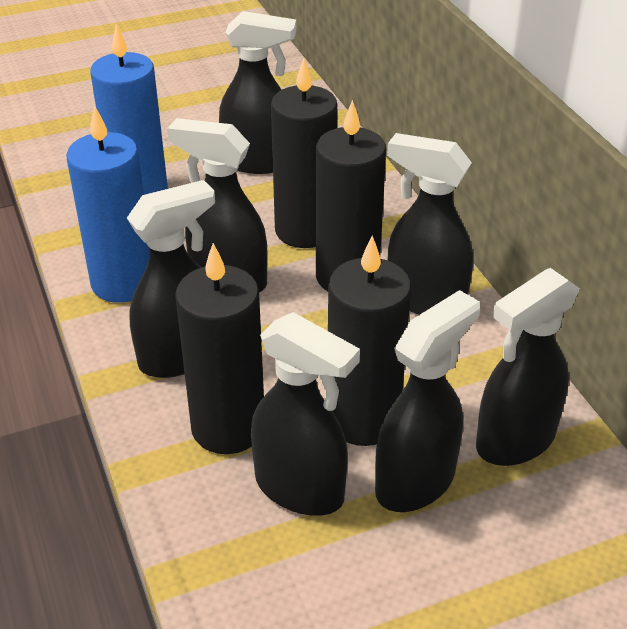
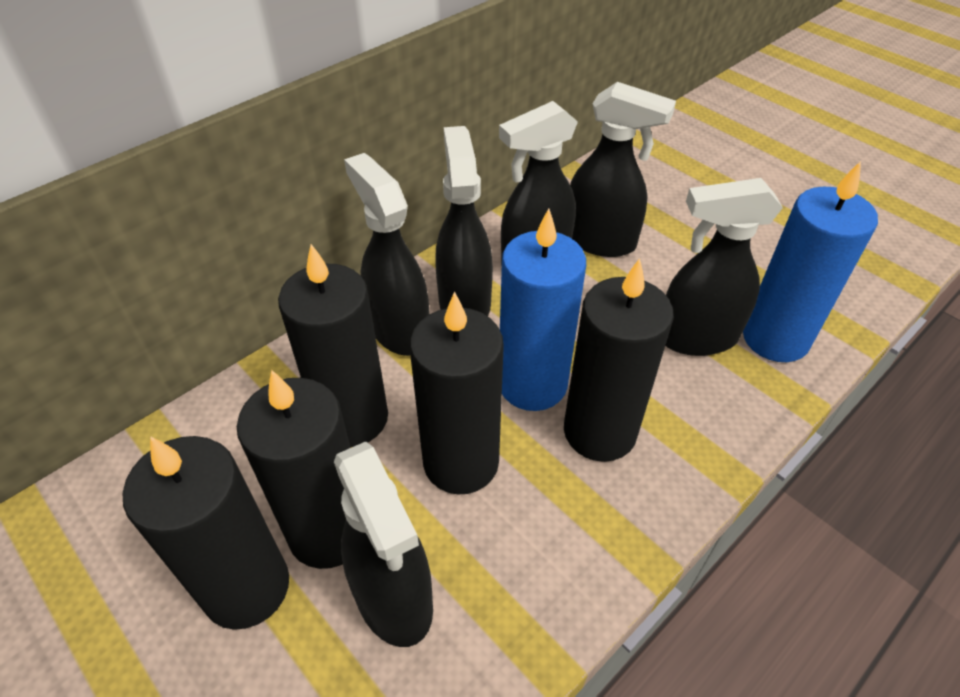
black candle: 4 -> 5
black spray bottle: 7 -> 6

